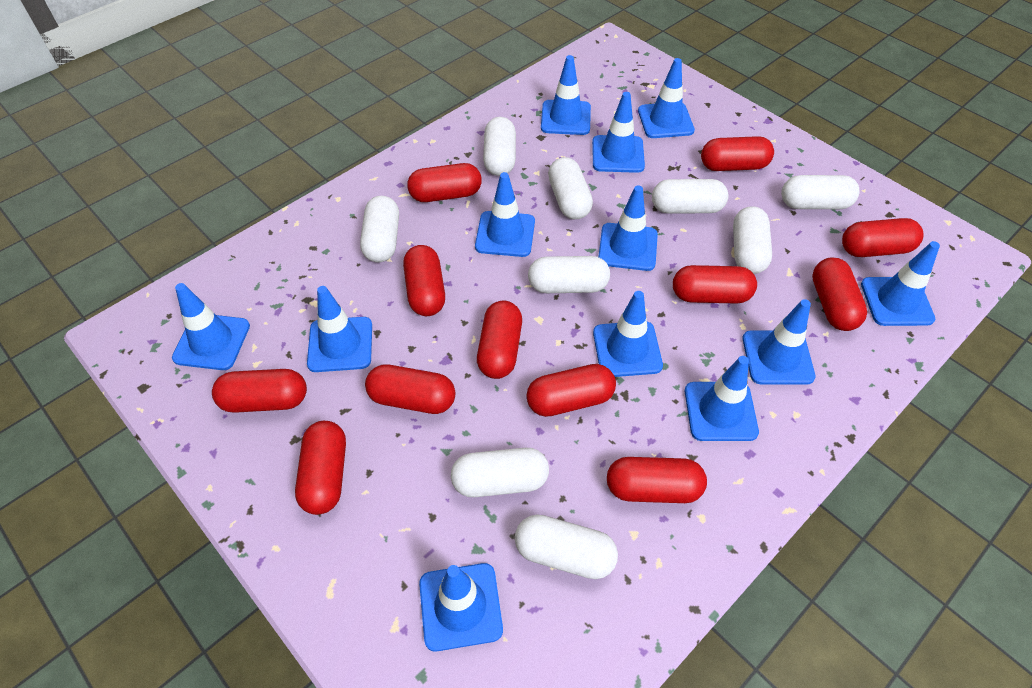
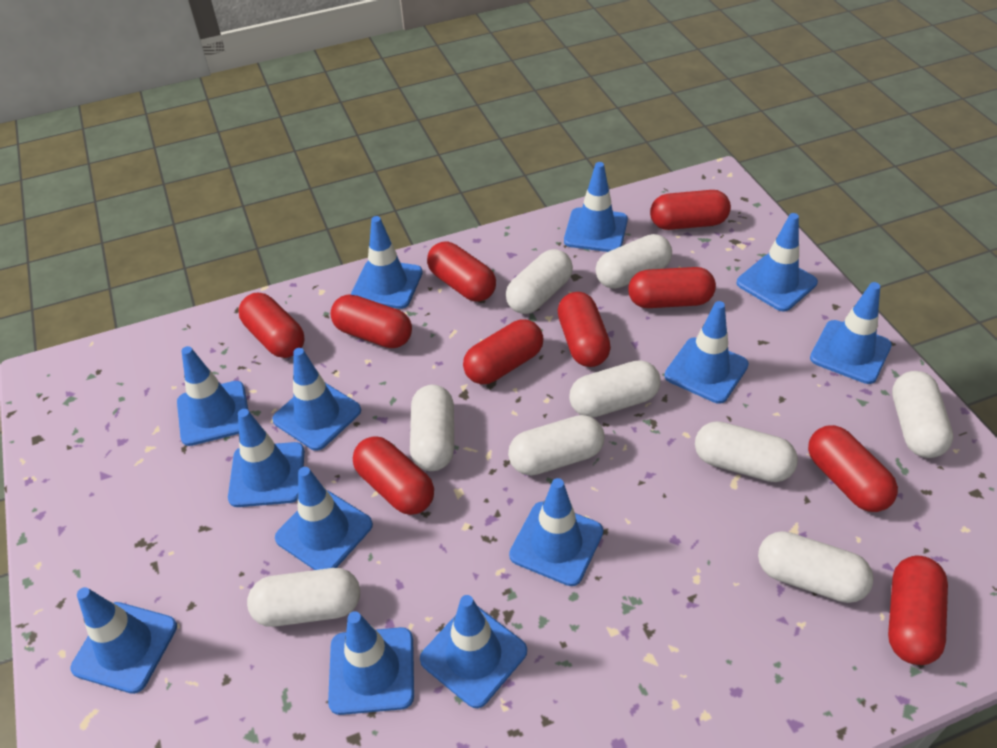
blue traffic cone: 12 -> 13
red capsule: 12 -> 10

